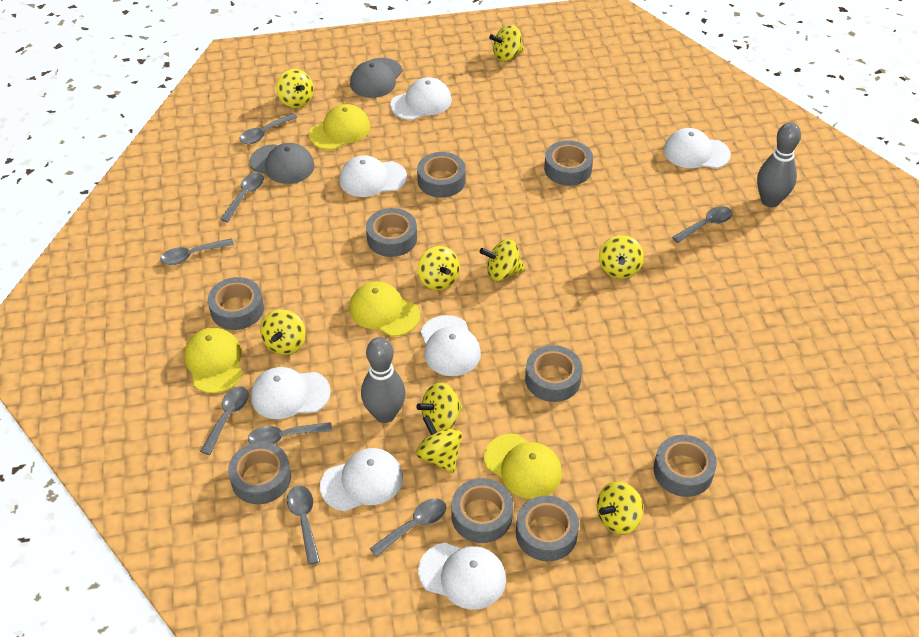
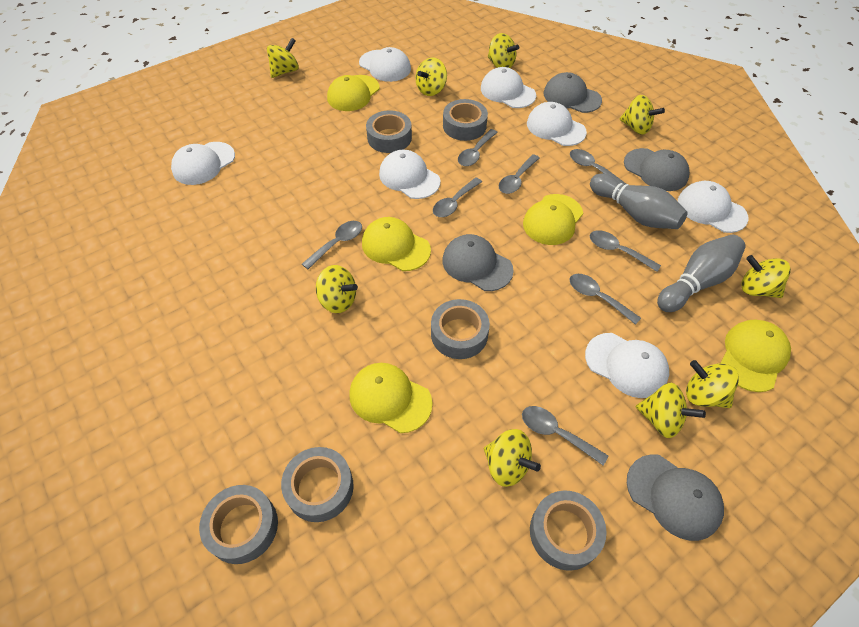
grey cap: 2 -> 4
grey tape: 9 -> 6
yellow cap: 4 -> 5

